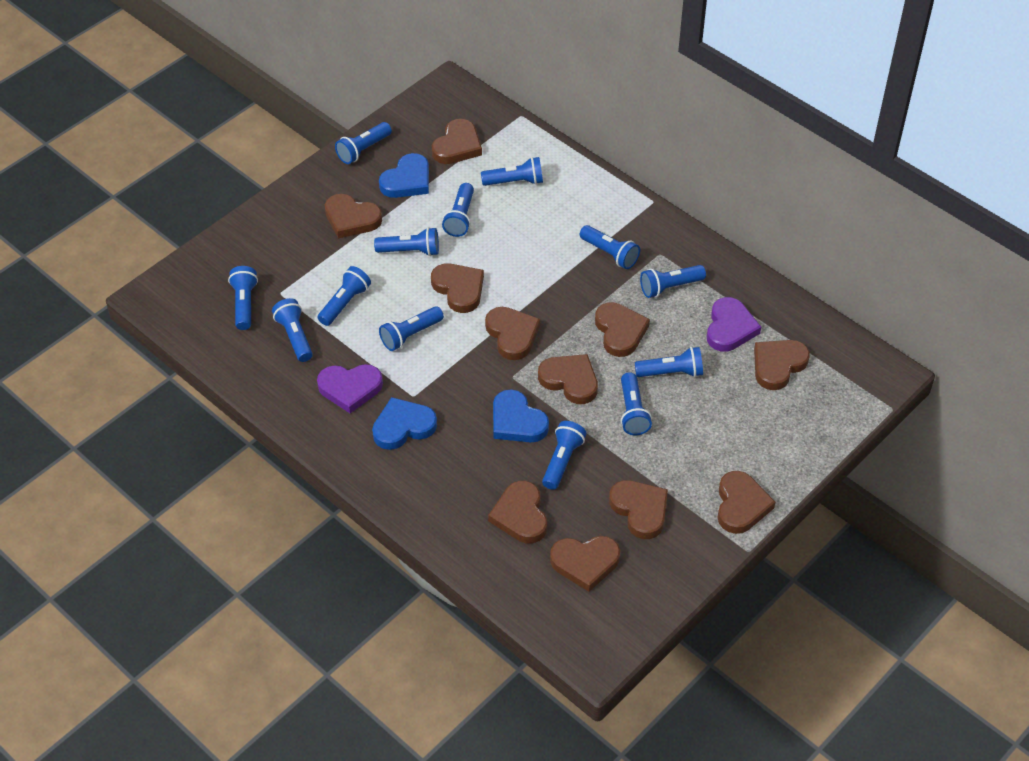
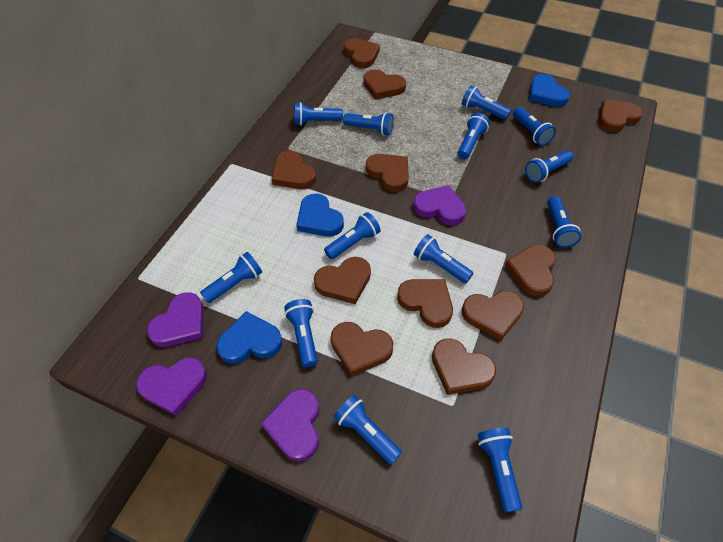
purple heart: 2 -> 4

